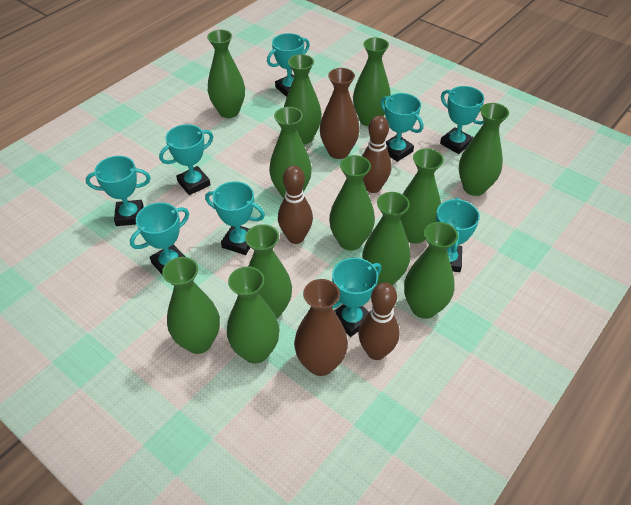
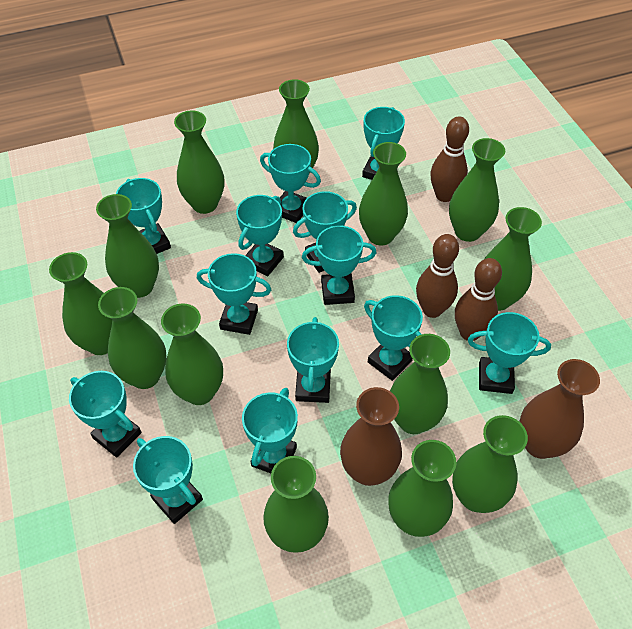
green vase: 12 -> 13
turquoise trophy: 9 -> 13

